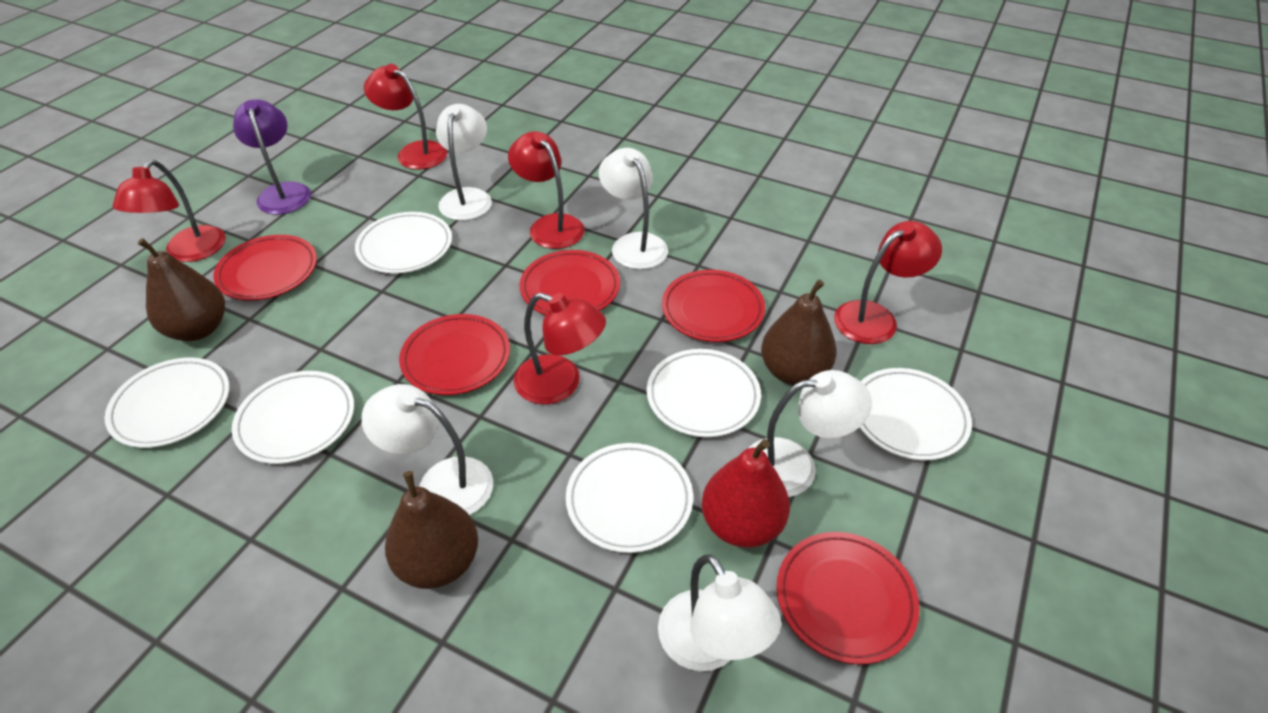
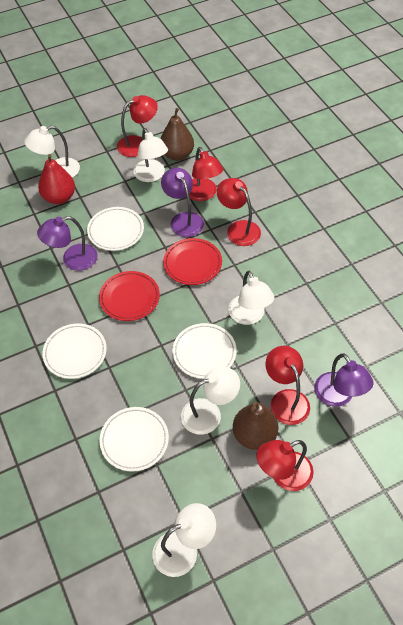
brown pear: 3 -> 2
purple lamp: 1 -> 3
red plate: 5 -> 2
white plate: 6 -> 4

